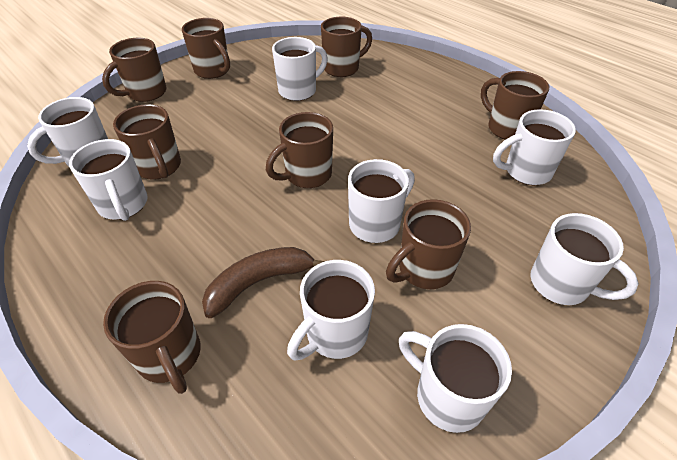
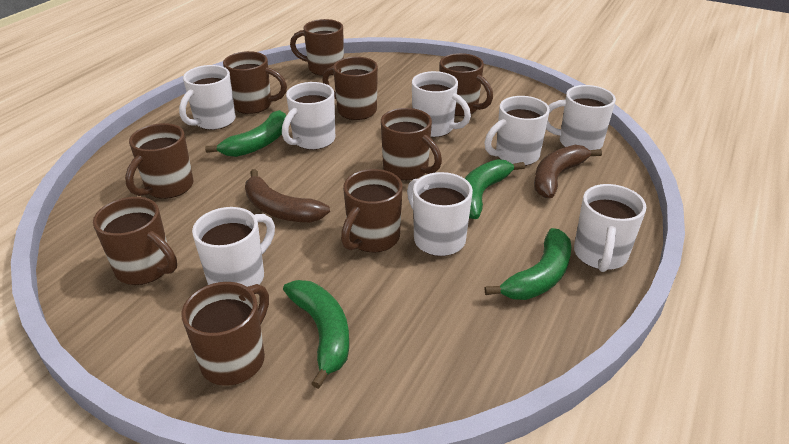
brown banana: 1 -> 2
brown mug: 8 -> 9
green banana: 0 -> 4

